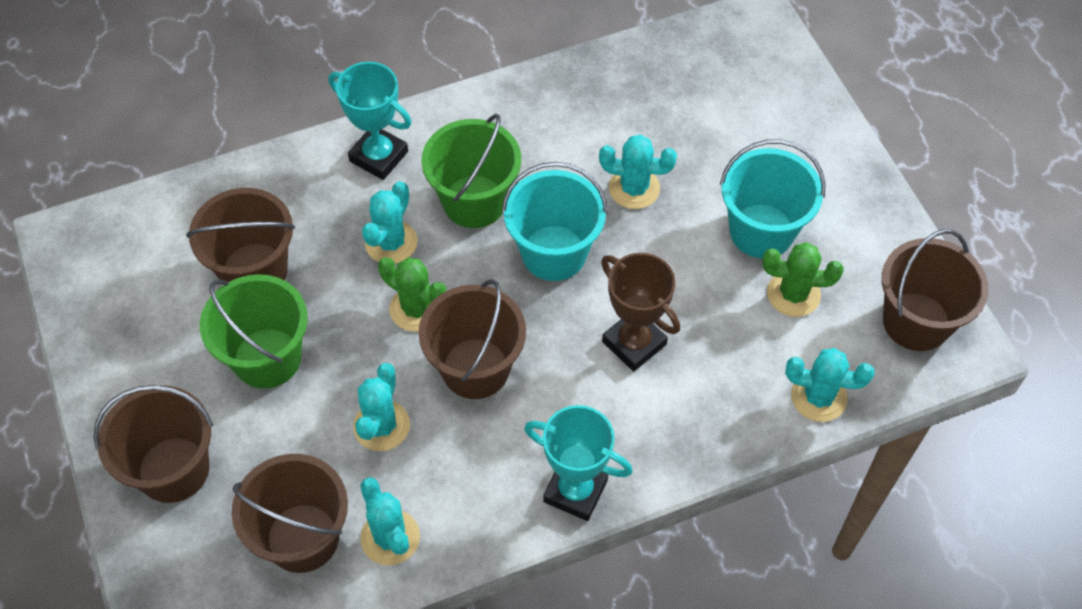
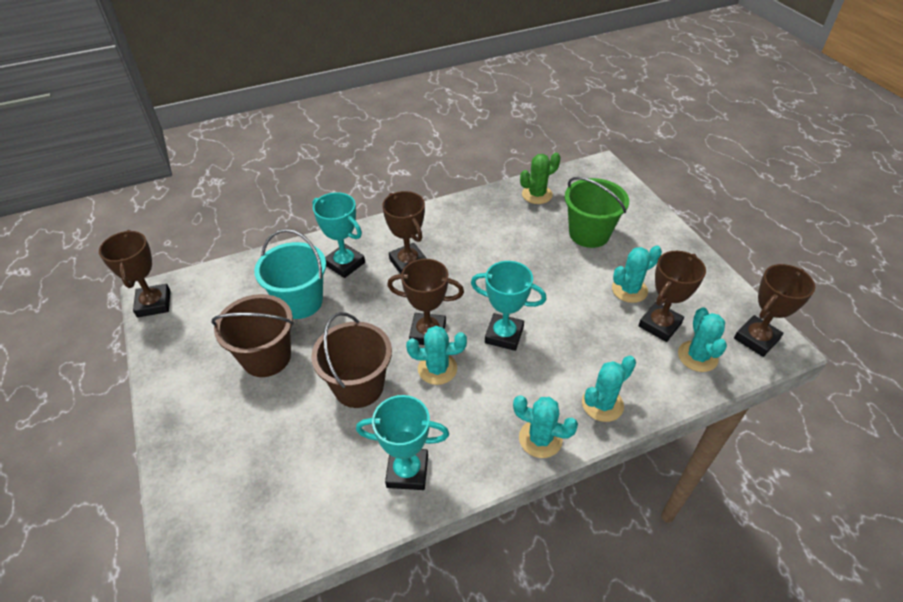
brown bucket: 5 -> 2
brown trophy: 1 -> 5
green bucket: 2 -> 1
green cactus: 2 -> 1
turquoise bucket: 2 -> 1
turquoise trophy: 2 -> 3

